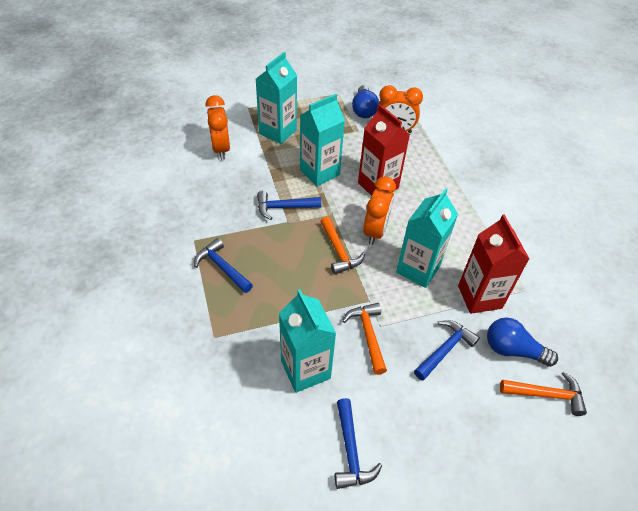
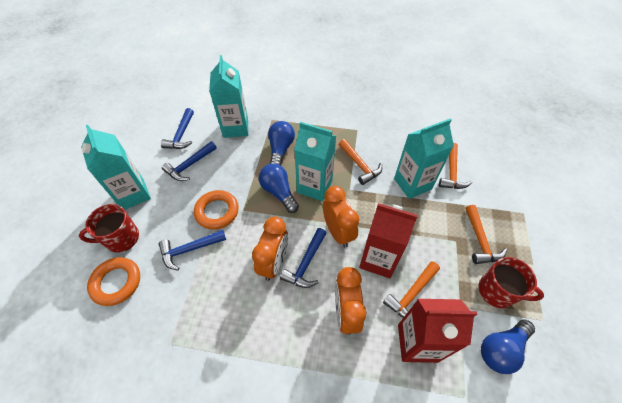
blue light bulb: 2 -> 3
orange hammer: 3 -> 4
orange ring: 0 -> 2
red mug: 0 -> 2

